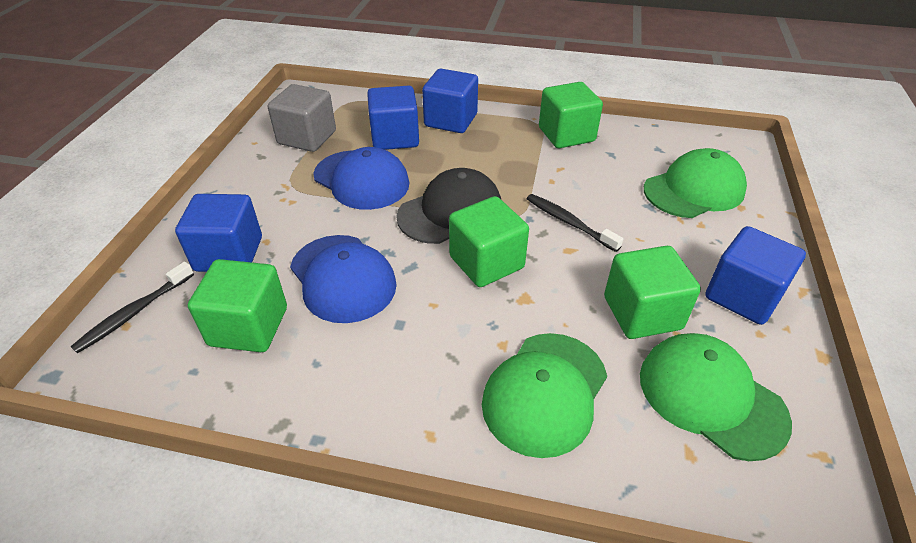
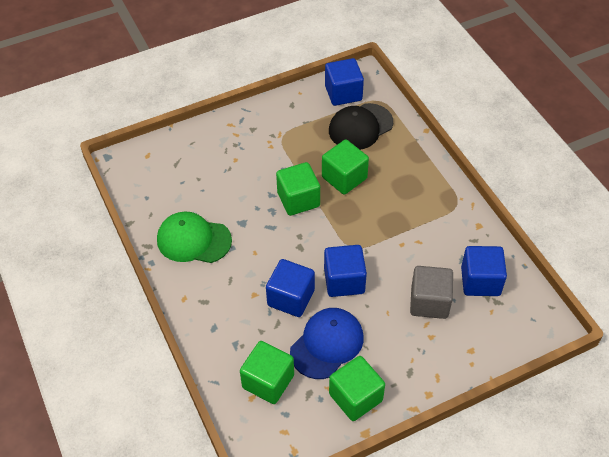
black toothbrush: 2 -> 0
blue cap: 2 -> 1
green cap: 3 -> 1

